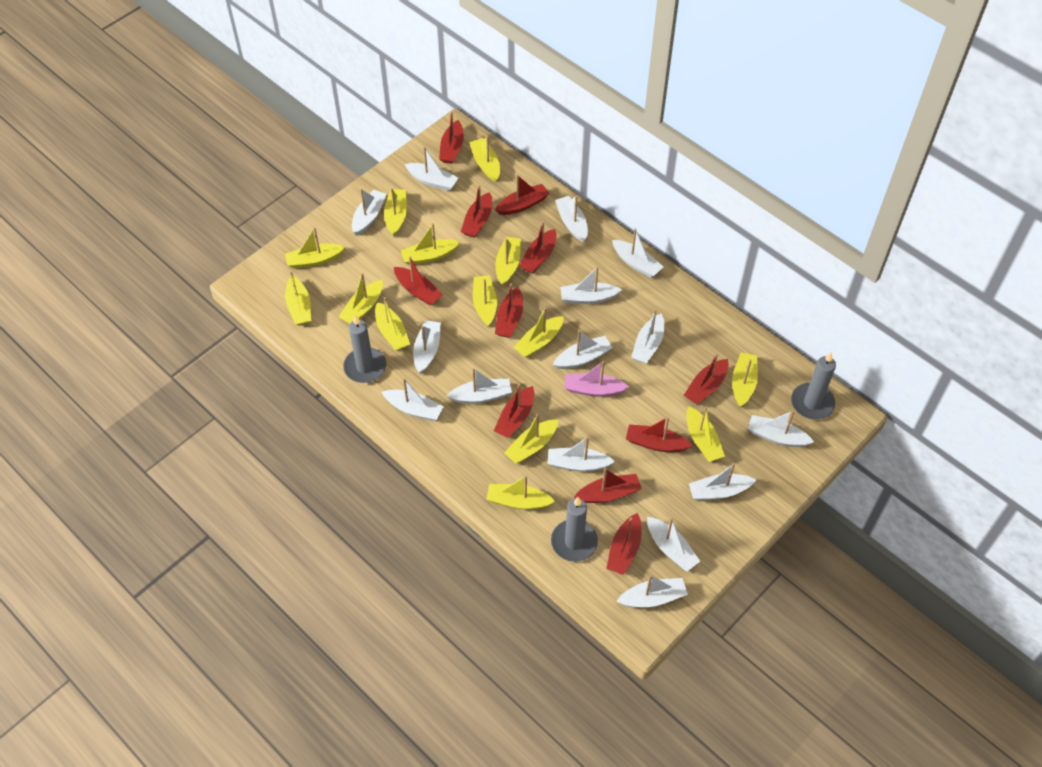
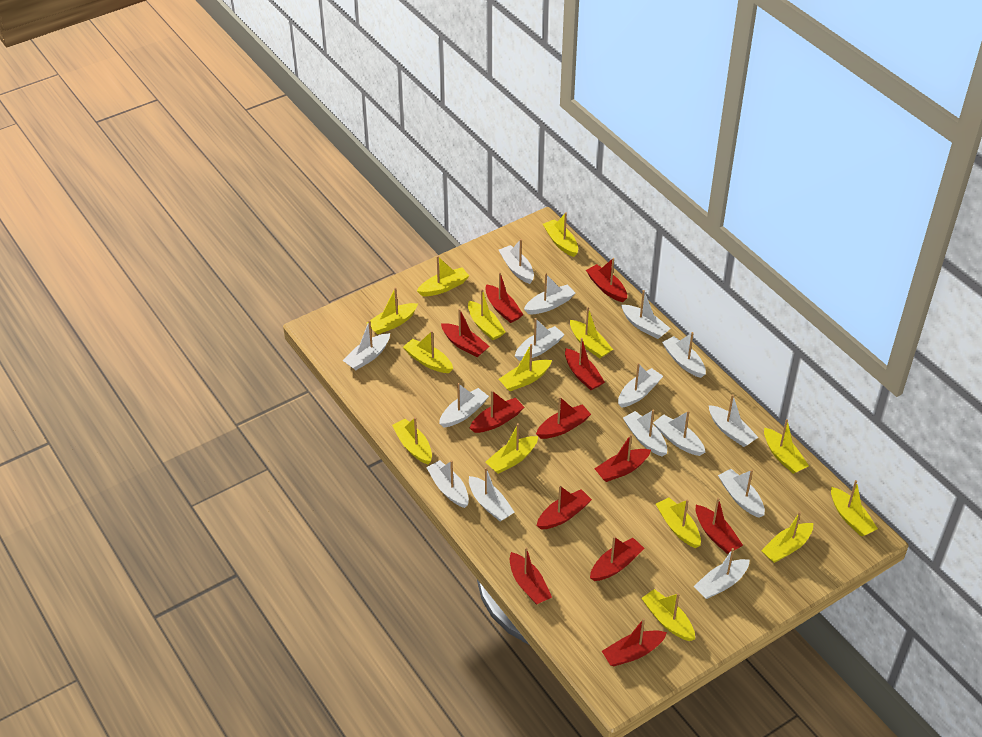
grey candle: 3 -> 0
pink boat: 1 -> 0
red boat: 11 -> 12

